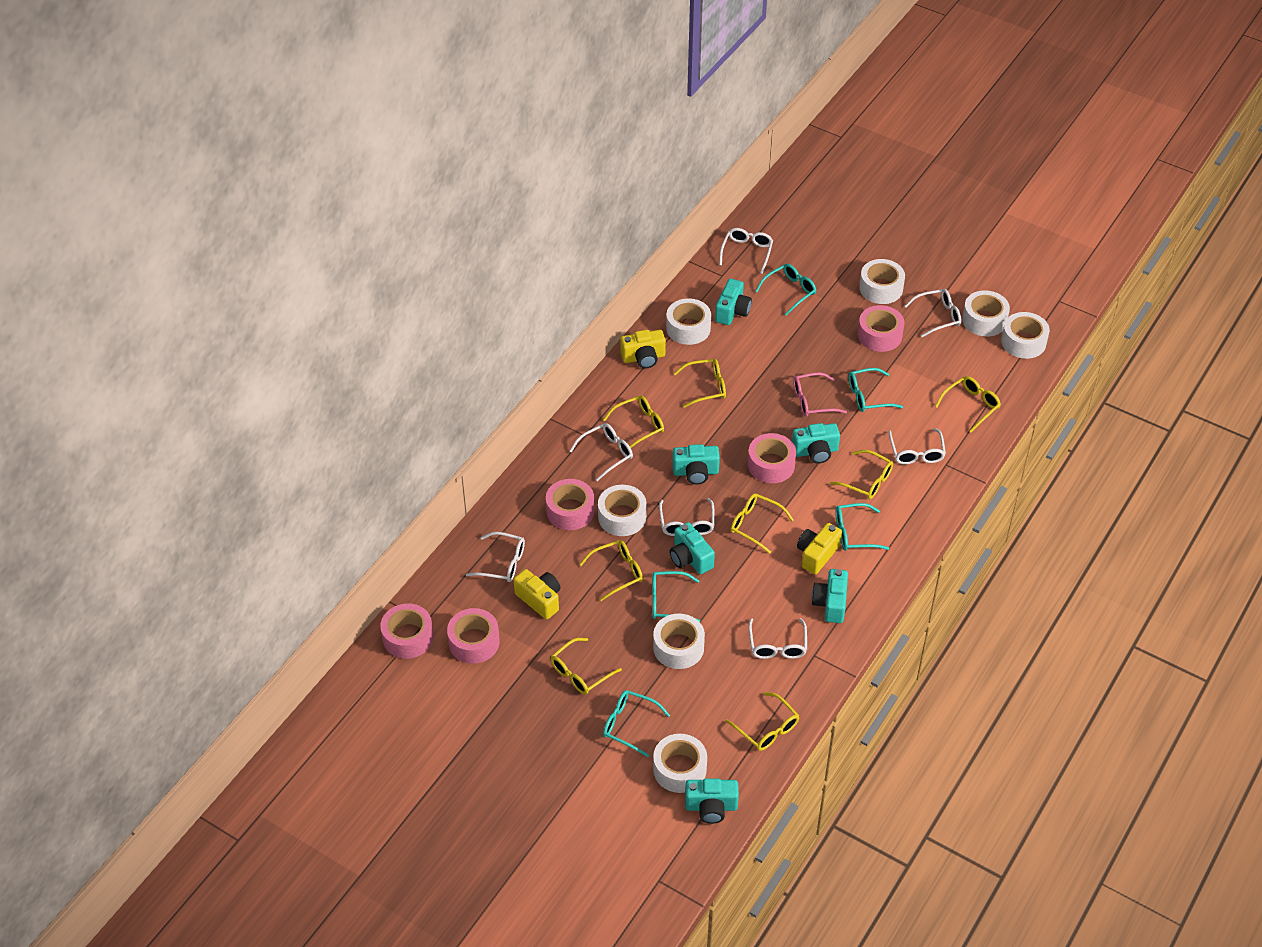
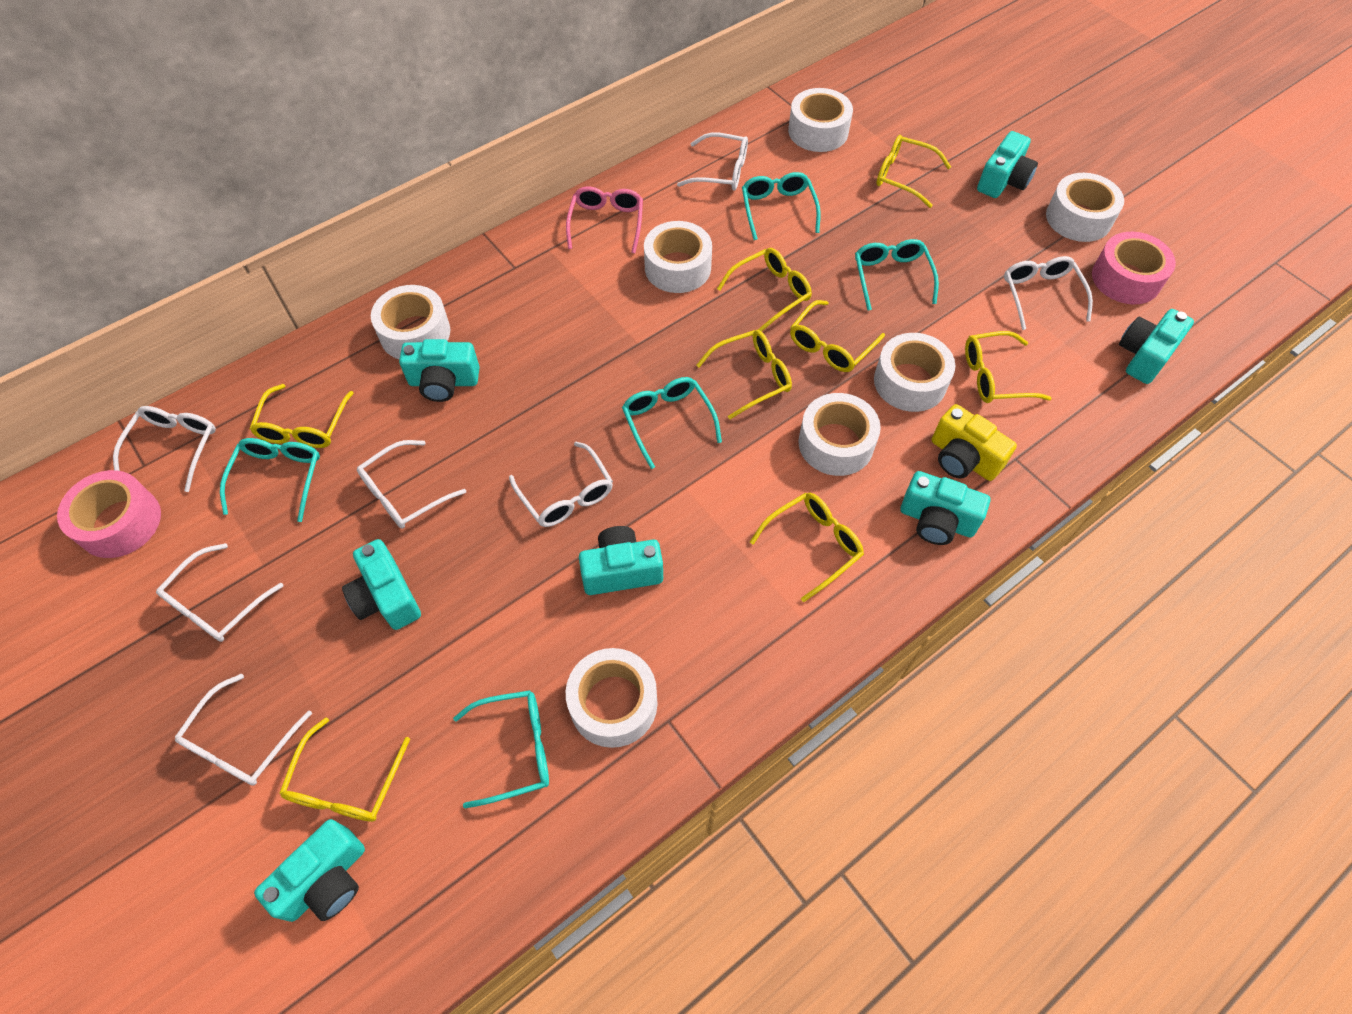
pink tape: 5 -> 2
turquoise camera: 6 -> 7
yellow camera: 3 -> 1

